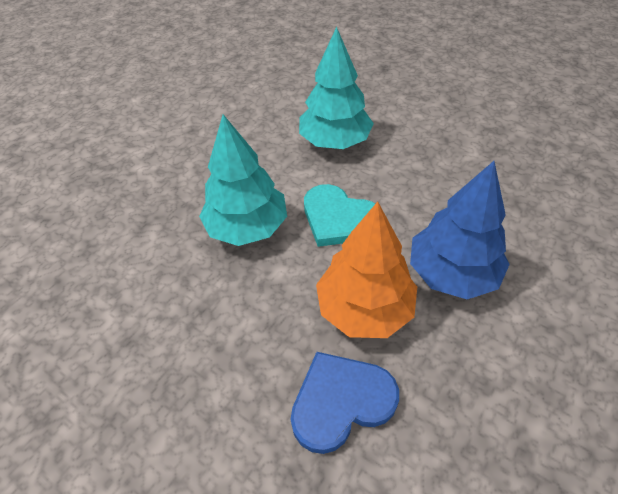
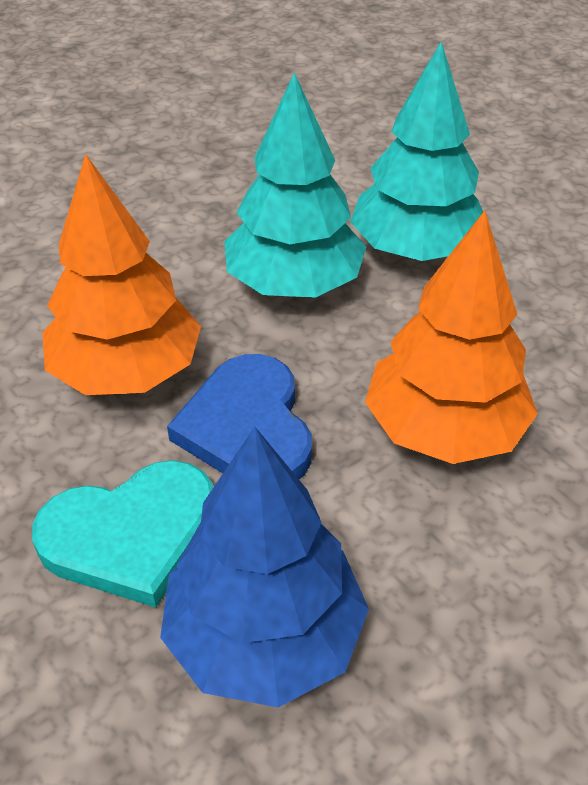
orange tree: 1 -> 2

